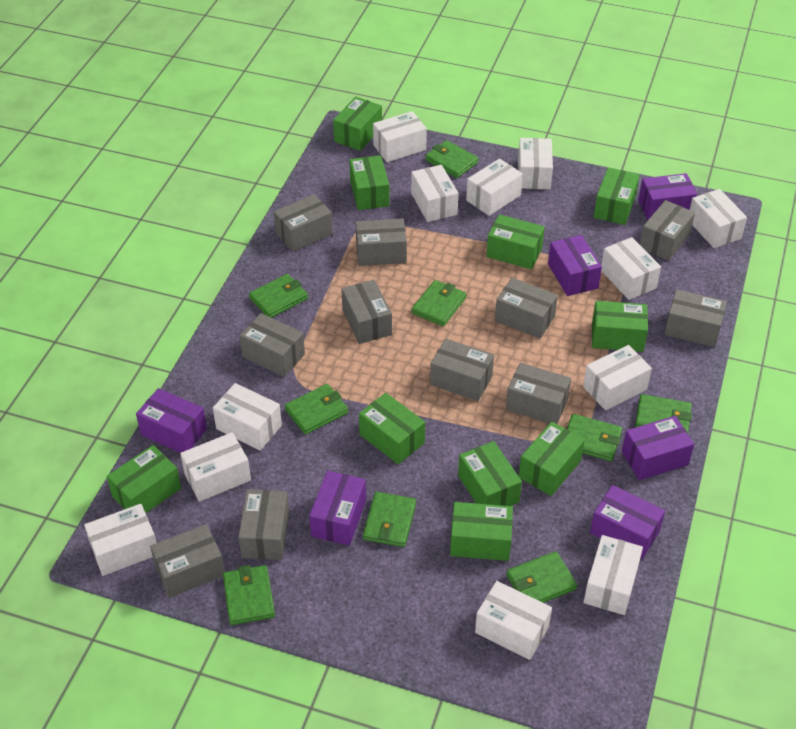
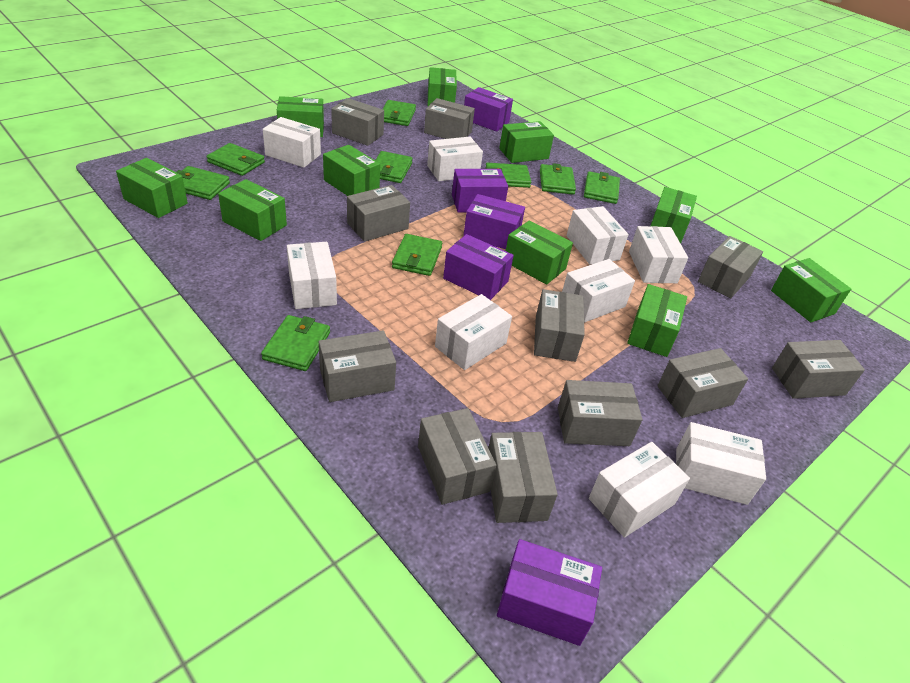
purple box: 6 -> 5
white box: 12 -> 9

